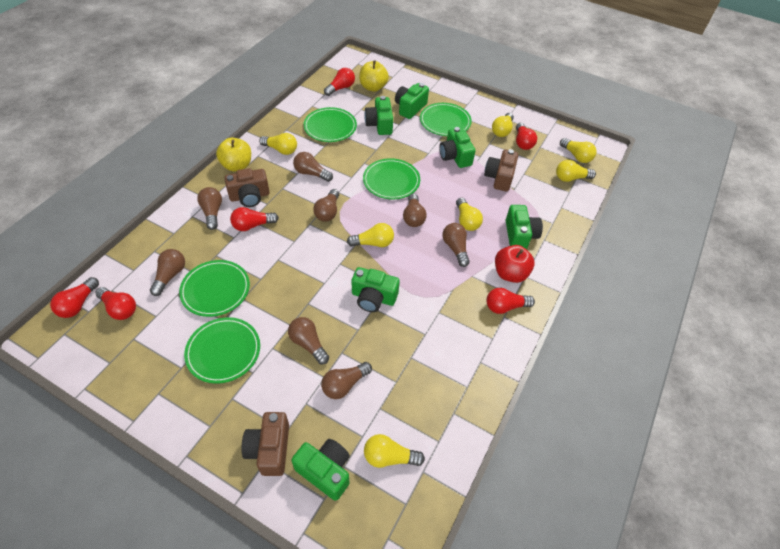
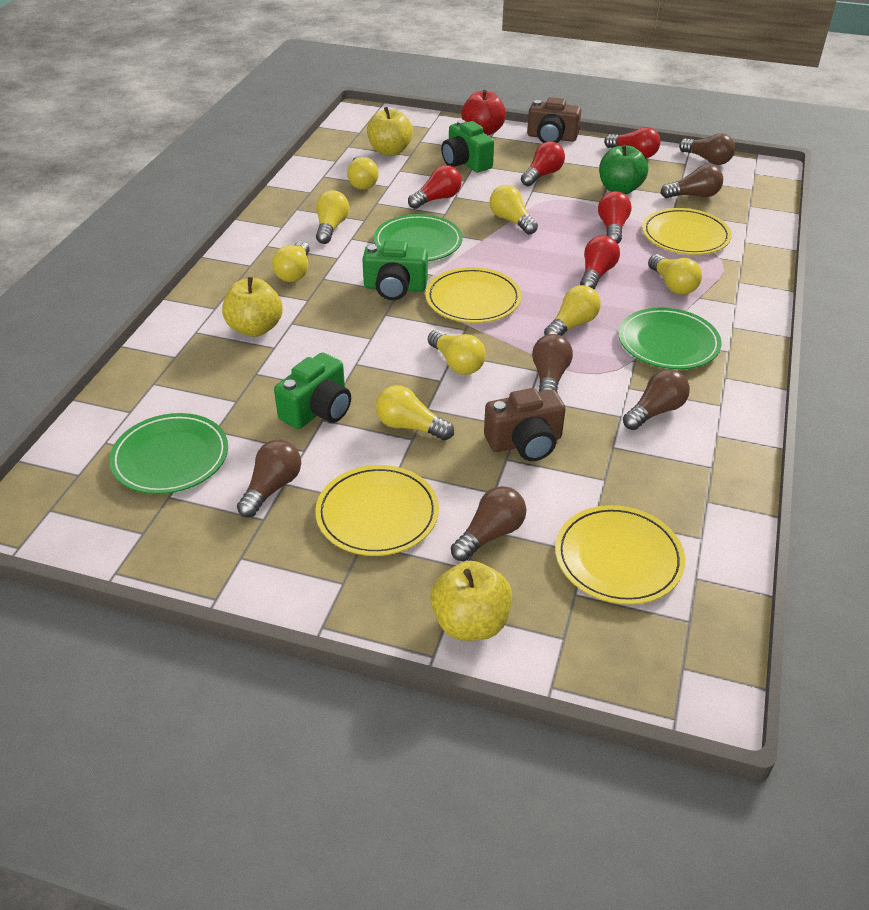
brown camera: 3 -> 2
brown light bulb: 8 -> 6
green apple: 0 -> 1
green camera: 6 -> 3
green plate: 5 -> 3
red light bulb: 6 -> 5
yellow apple: 2 -> 3
yellow light bulb: 7 -> 8
yellow plate: 0 -> 4

